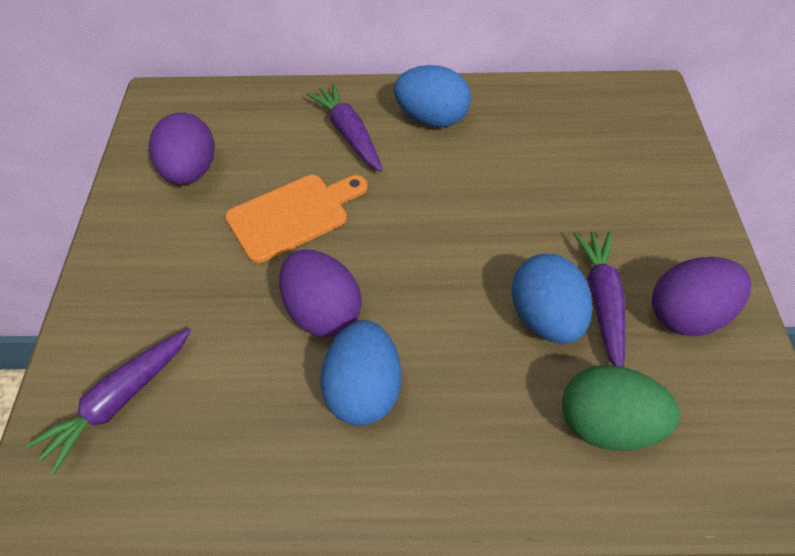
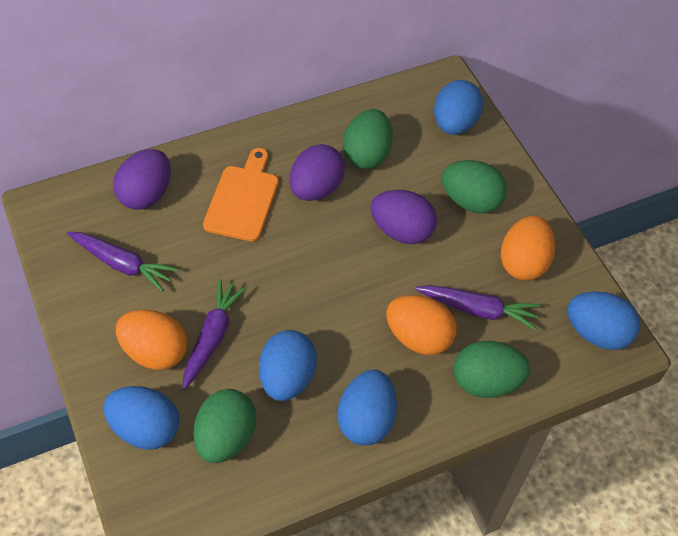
blue egg: 3 -> 5
green egg: 1 -> 4
orange egg: 0 -> 3

